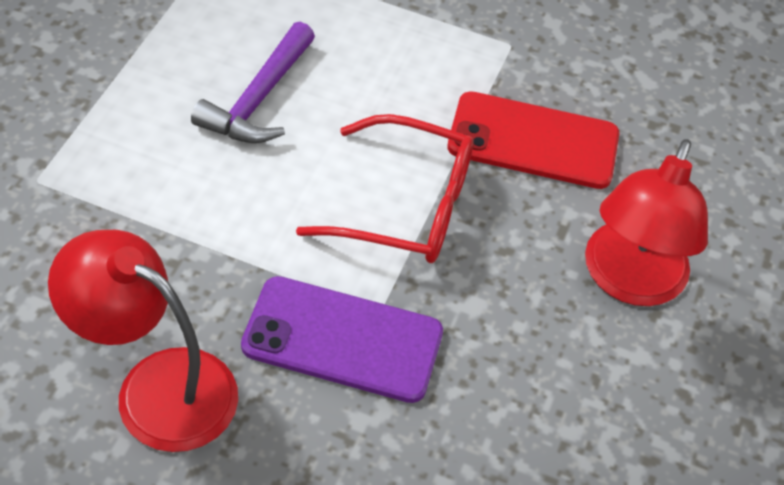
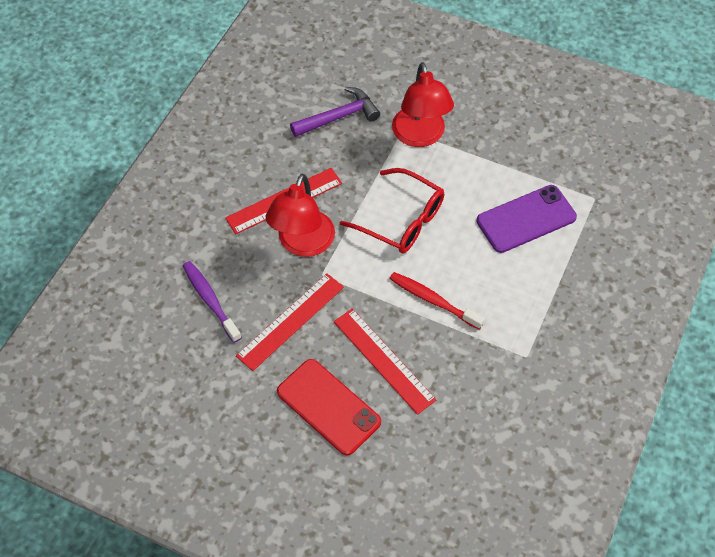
purple toothbrush: 0 -> 1
red ruler: 0 -> 3
red toothbrush: 0 -> 1

